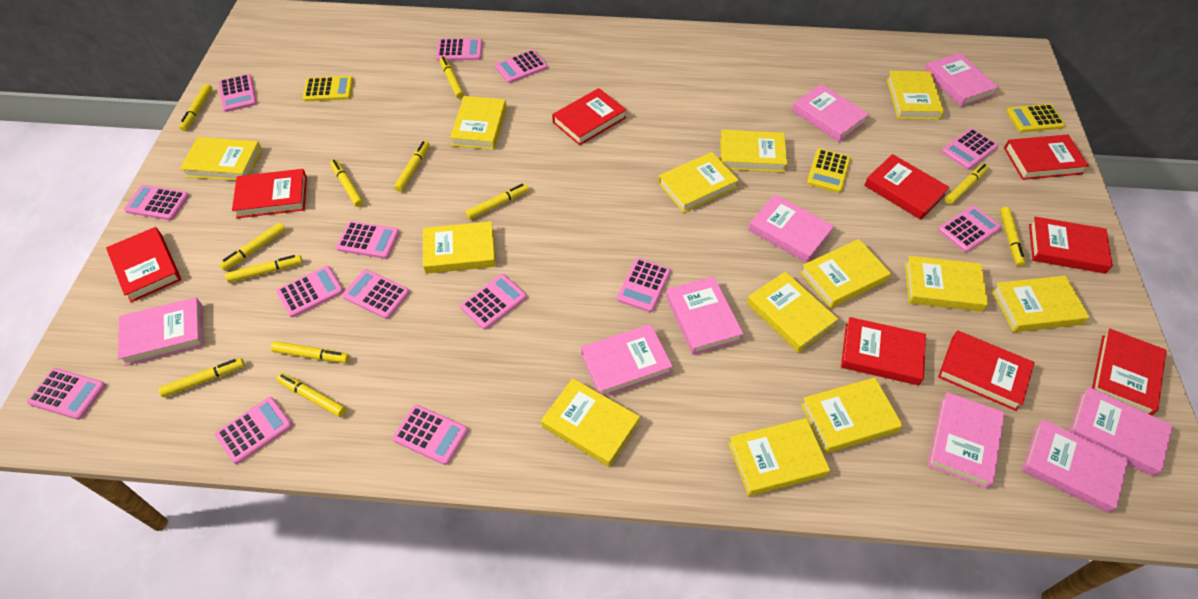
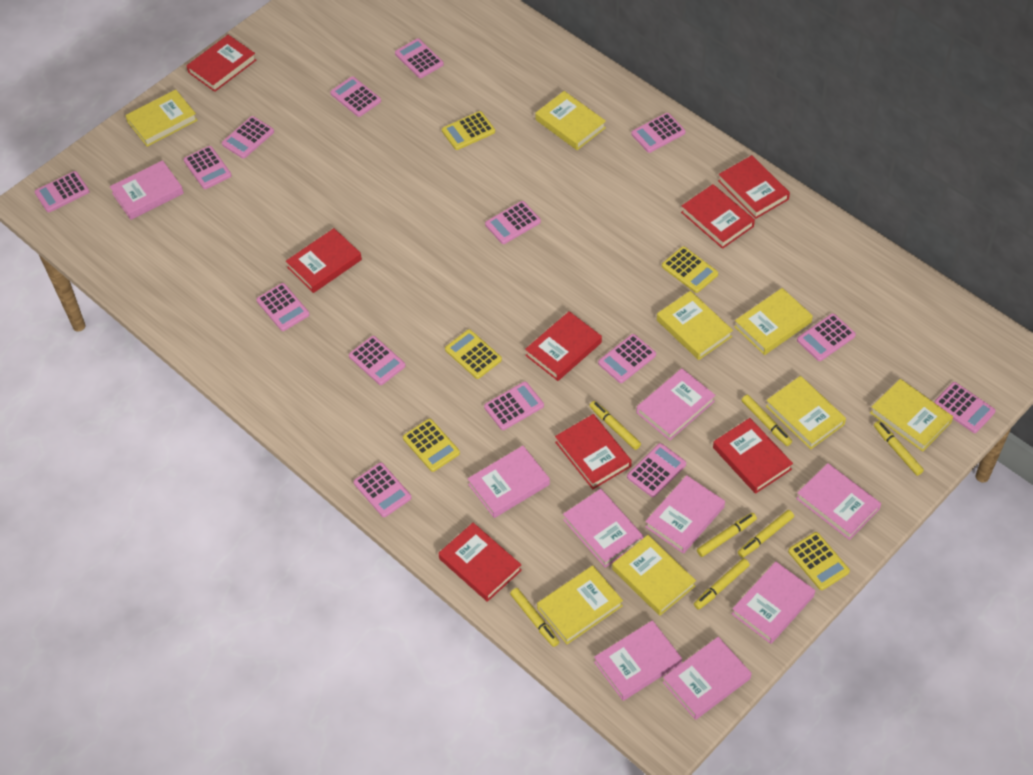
pink calculator: 14 -> 15
red book: 9 -> 8
yellow book: 13 -> 8
yellow calculator: 3 -> 5
yellow marker: 12 -> 7

